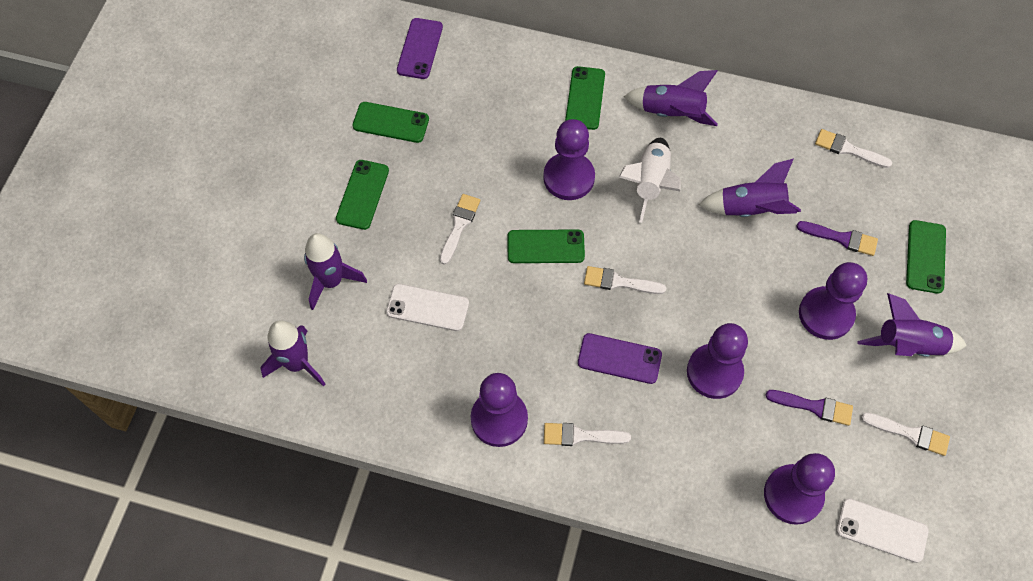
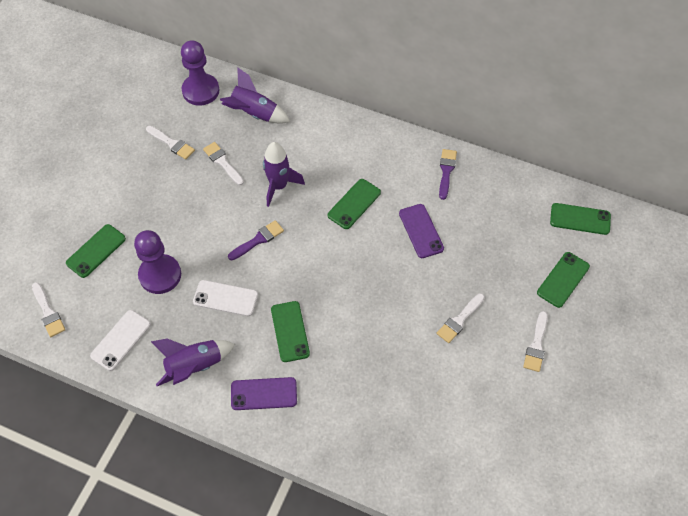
purple pawn: 5 -> 2
purple rocket: 5 -> 3
white rocket: 1 -> 0

